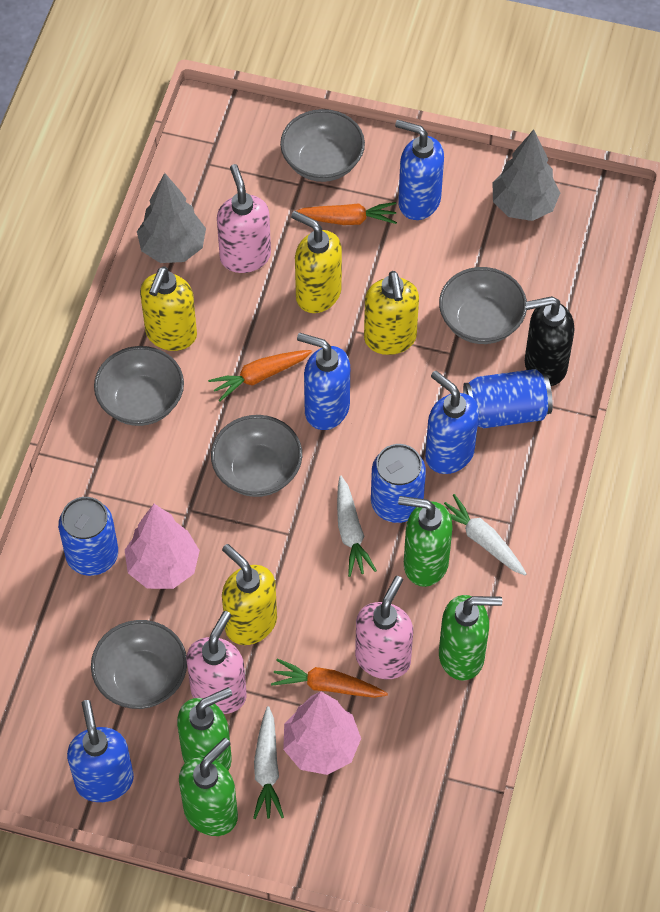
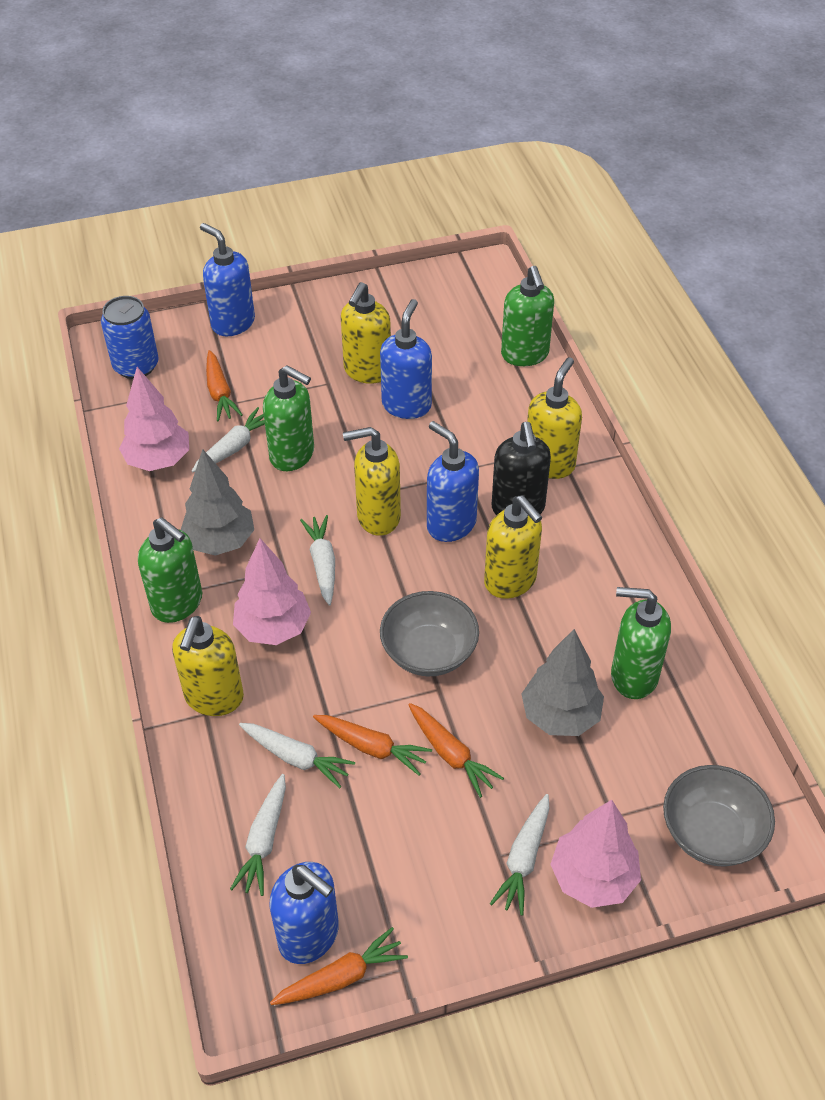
blue can: 3 -> 1
grey bowl: 5 -> 2
orange carrot: 3 -> 4
pink soap dispenser: 3 -> 0
pink tree: 2 -> 3
white carrot: 3 -> 5
yellow soap dispenser: 4 -> 5

